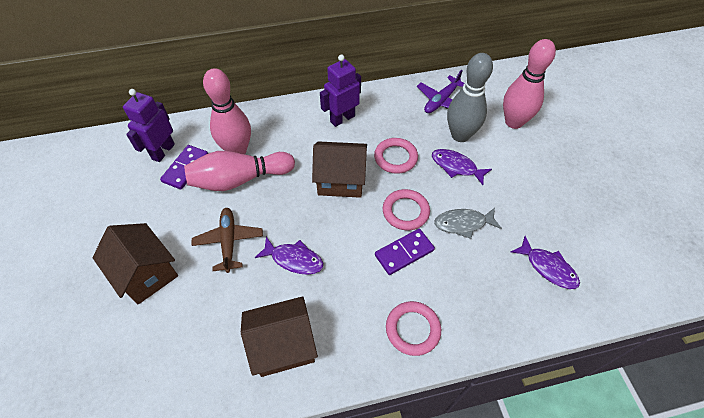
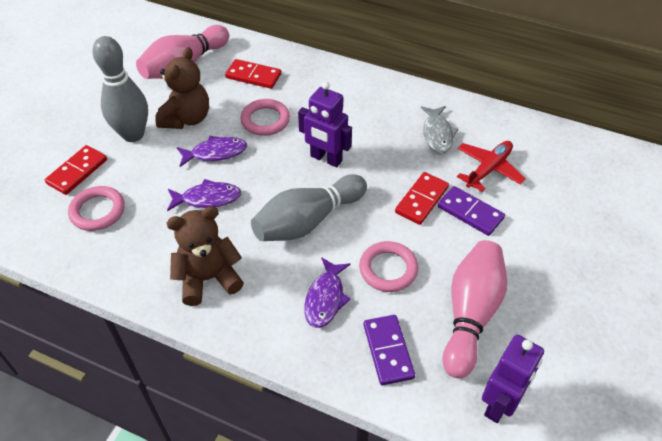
brown house: 3 -> 0
brown plane: 1 -> 0
brown teddy bear: 0 -> 2
grey bowling pin: 1 -> 2
pink bowling pin: 3 -> 2
purple plane: 1 -> 0
red domino: 0 -> 3
red plane: 0 -> 1

